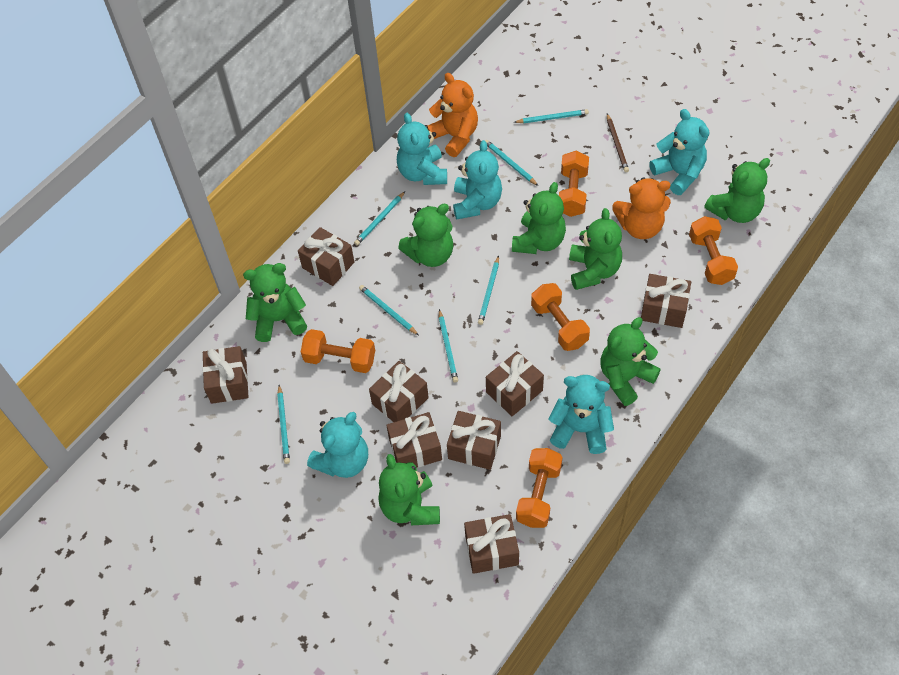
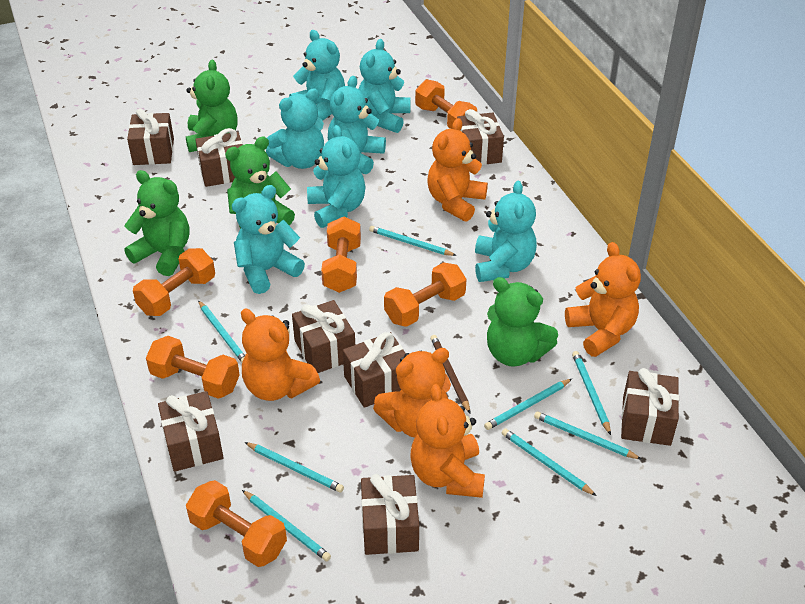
green teddy bear: 7 -> 4
orange dumbbell: 5 -> 6
orange teddy bear: 2 -> 5
turquoise pencil: 7 -> 8
turquoise teddy bear: 5 -> 7

